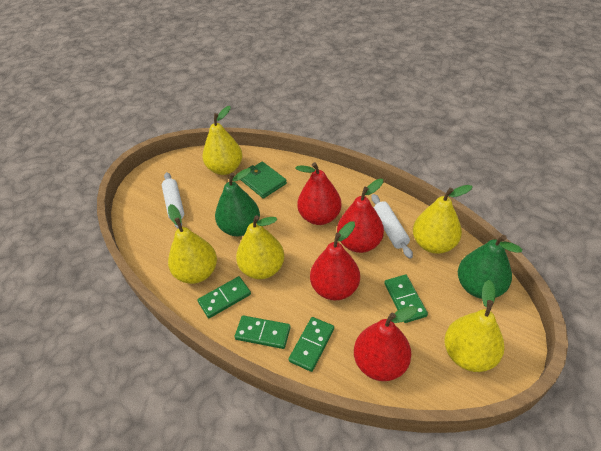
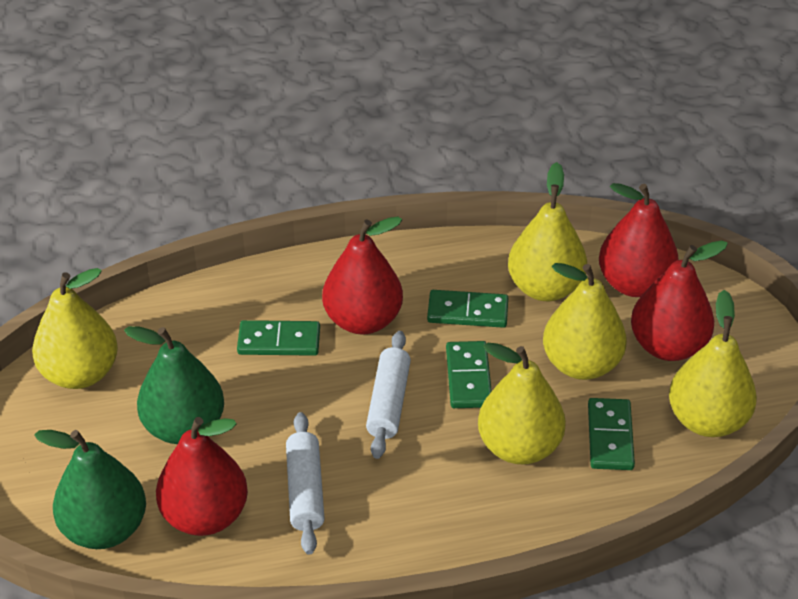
green wallet: 1 -> 0

